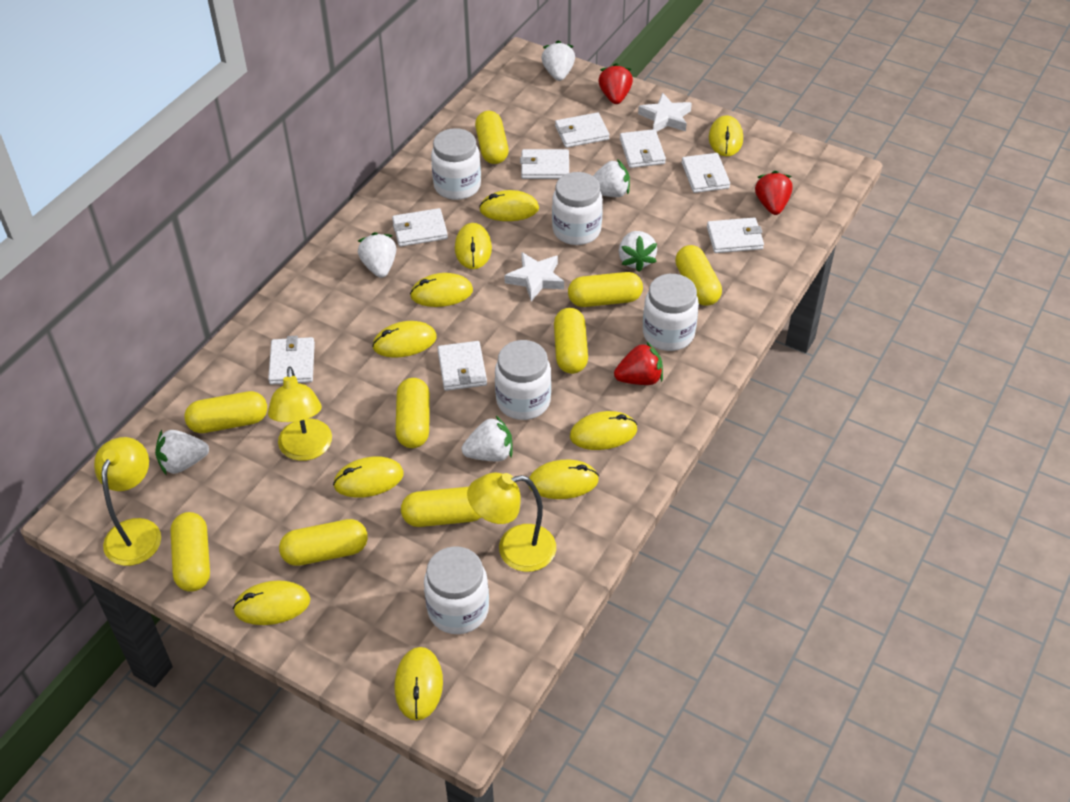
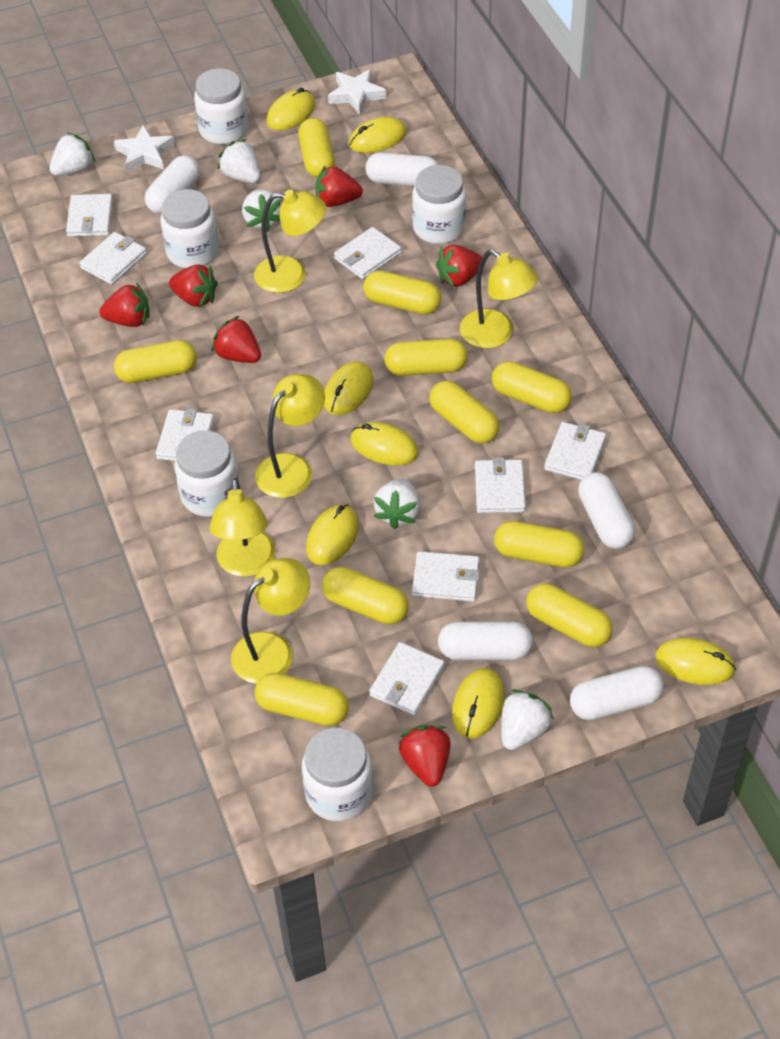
red strawberry: 3 -> 6
white capsule: 0 -> 5
white strawberry: 6 -> 5
yellow capsule: 9 -> 10
yellow lamp: 3 -> 5
yellow mouse: 10 -> 7

